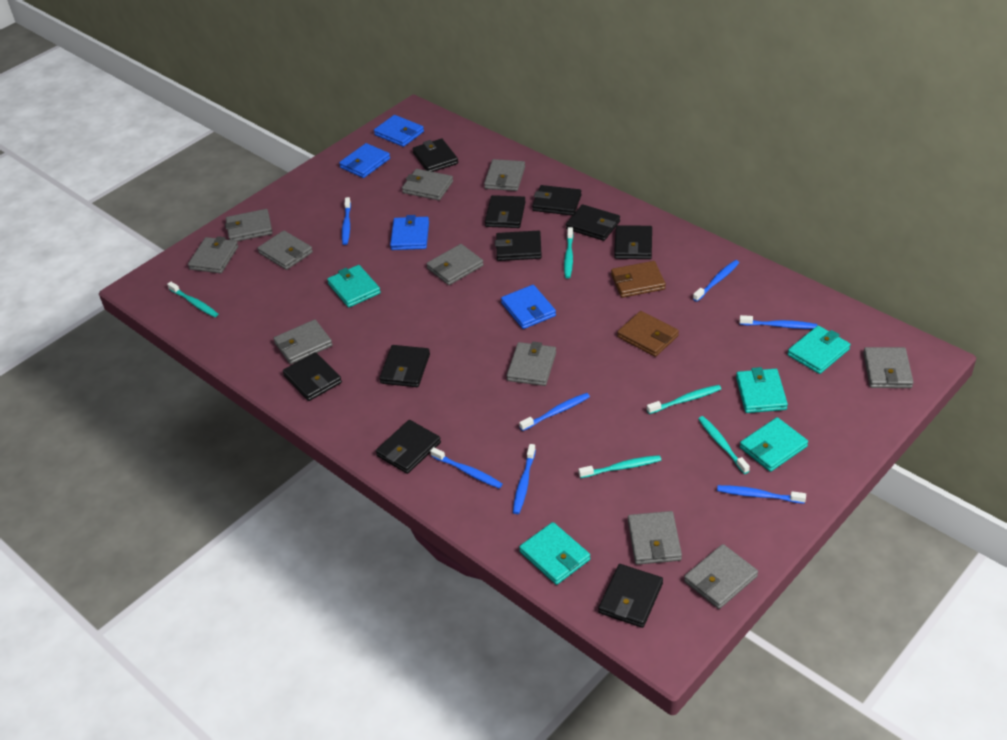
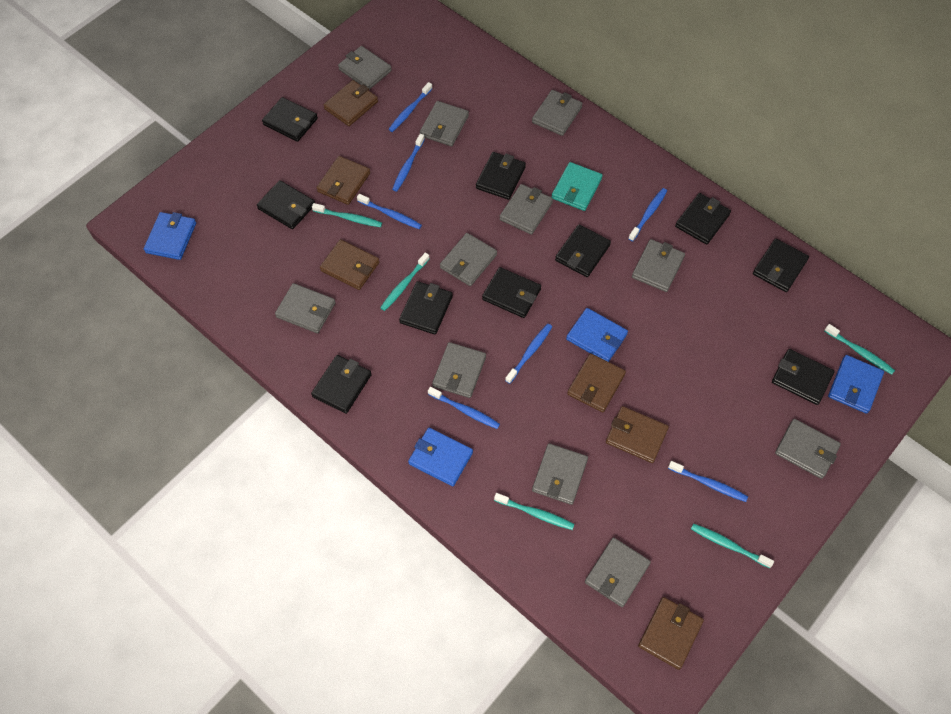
brown wallet: 2 -> 6
turquoise wallet: 5 -> 1

